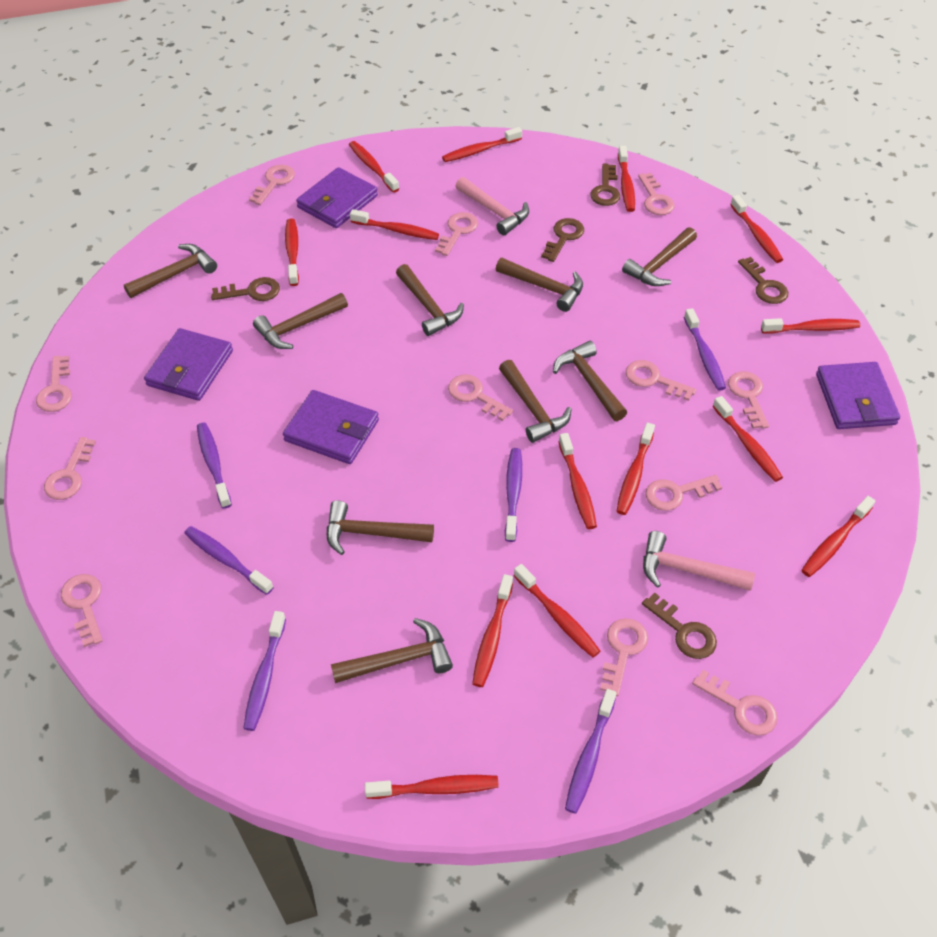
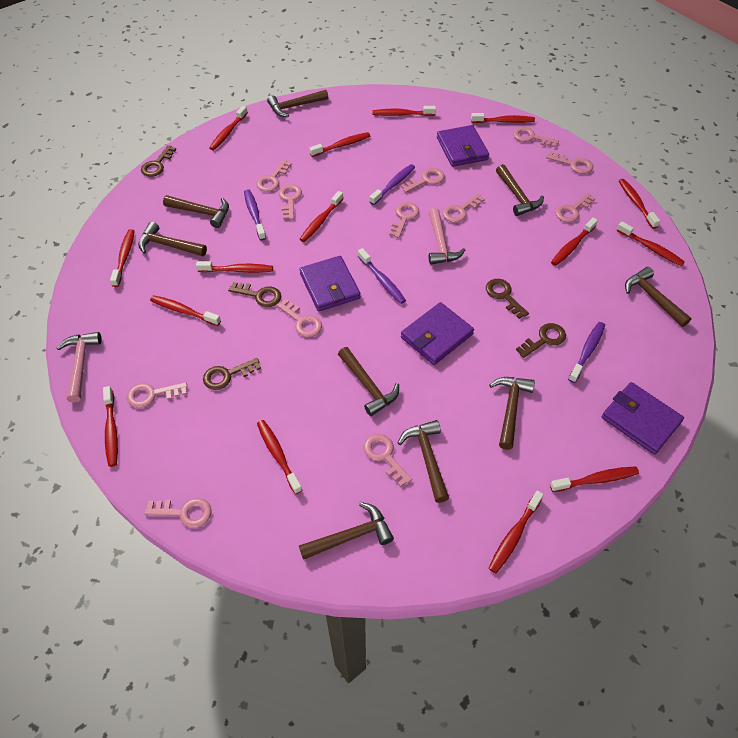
purple toothbrush: 6 -> 4
red toothbrush: 14 -> 15

